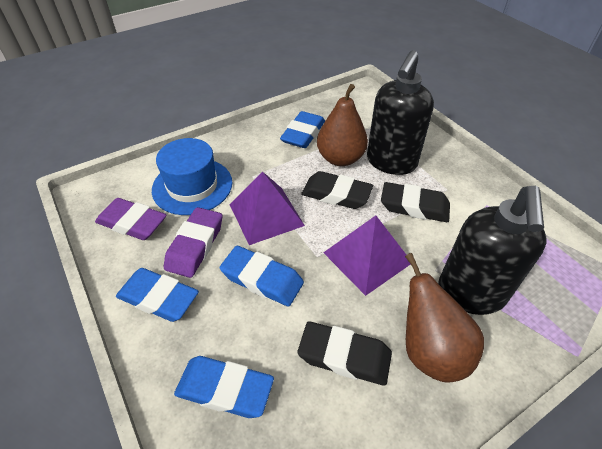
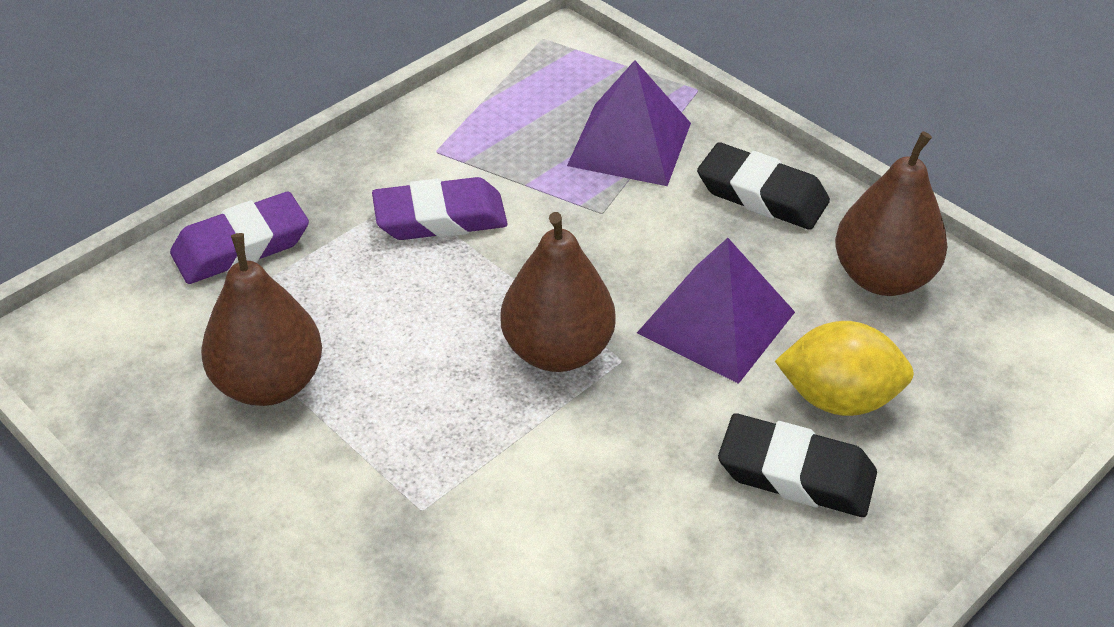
black eraser: 3 -> 2
black soap dispenser: 2 -> 0
blue eraser: 4 -> 0
blue hat: 1 -> 0
brown pear: 2 -> 3
yellow lemon: 0 -> 1

